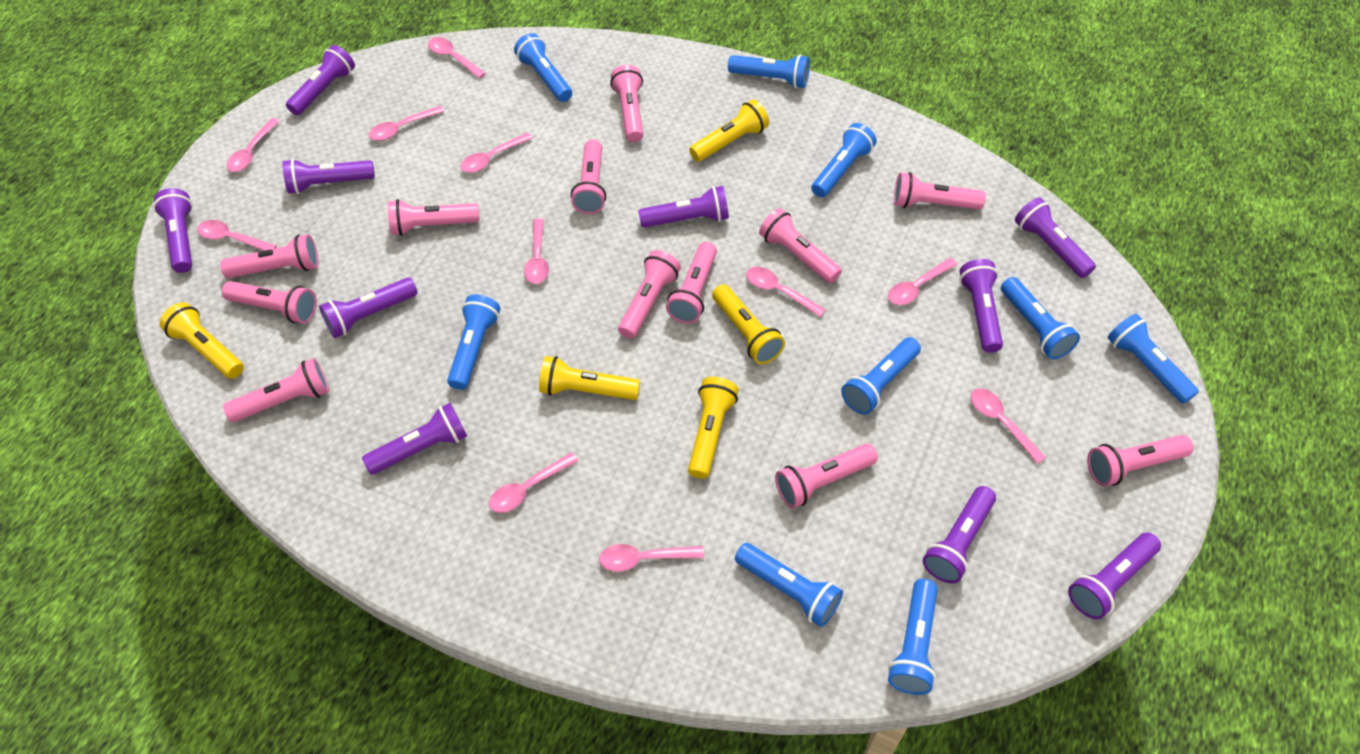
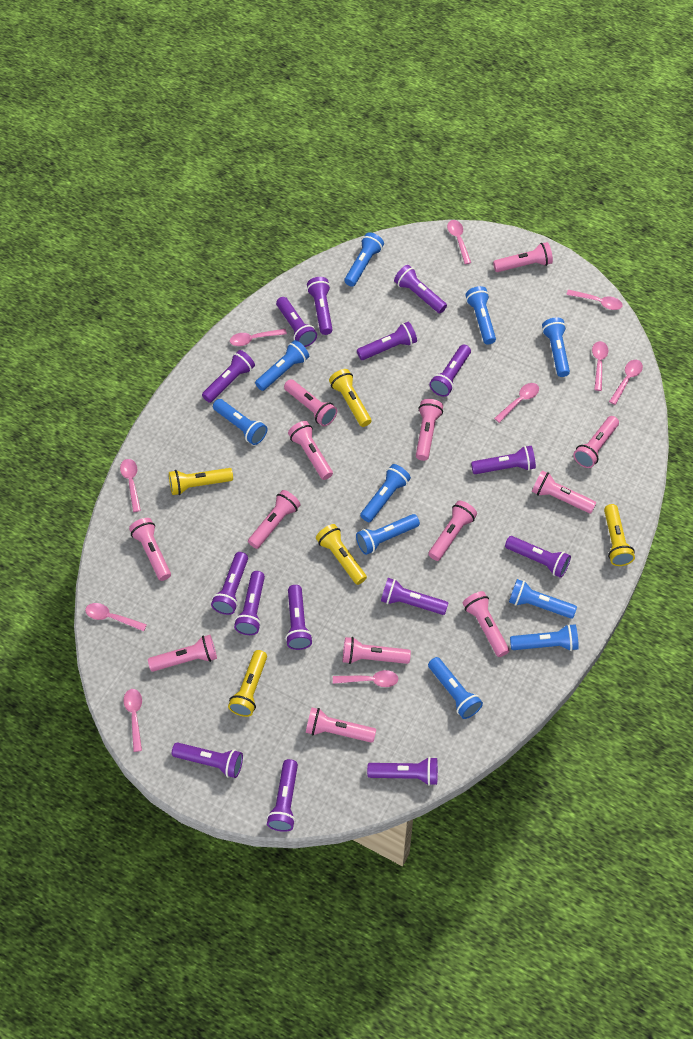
blue flashlight: 9 -> 10
pink flashlight: 12 -> 13
pink spoon: 11 -> 10
purple flashlight: 10 -> 15

